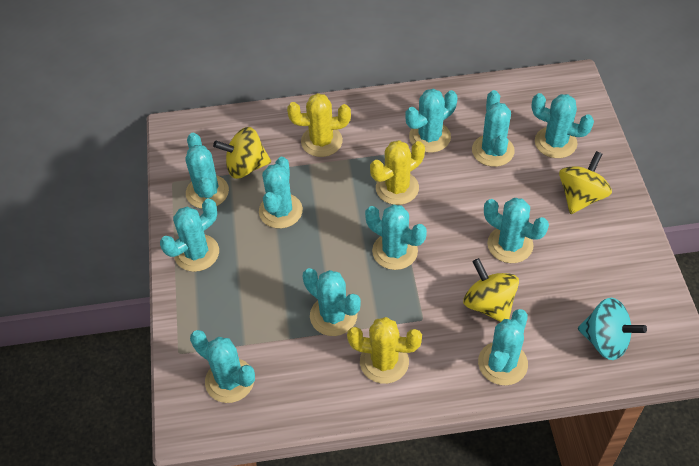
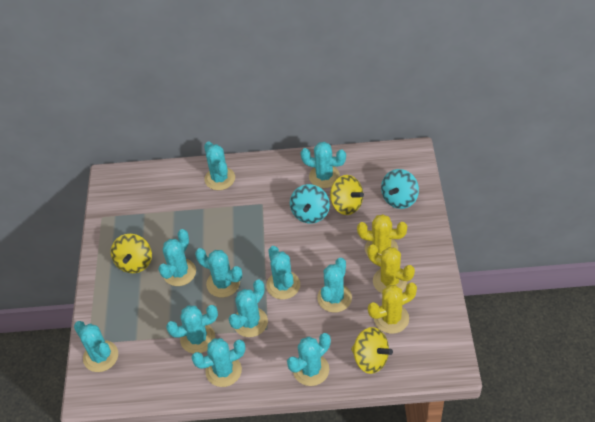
turquoise spinning top: 1 -> 2

